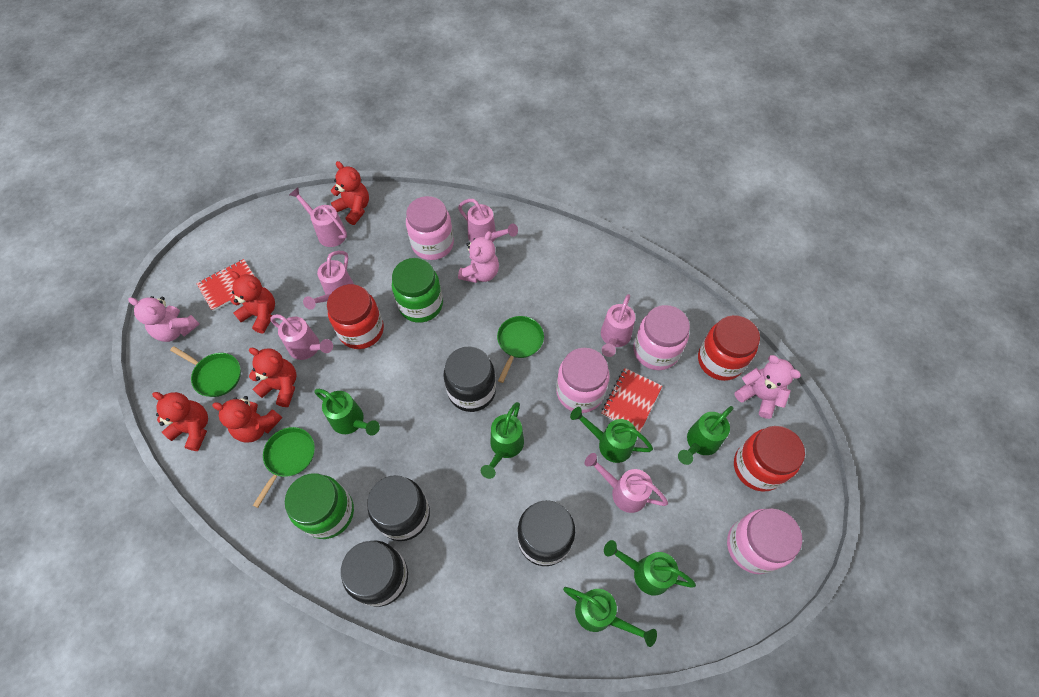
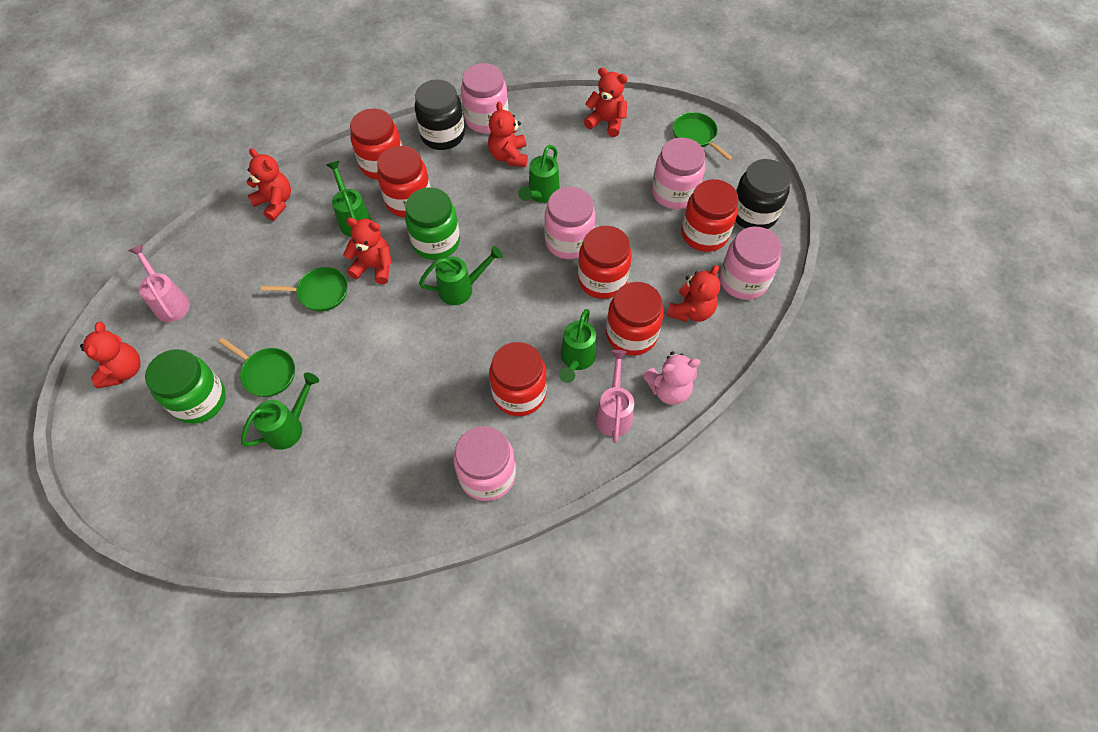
black jar: 4 -> 2
green watering can: 6 -> 5
pink jar: 4 -> 5
pink teddy bear: 3 -> 1
pink watering can: 6 -> 2
red jar: 3 -> 6
red notebook: 2 -> 0
red teddy bear: 5 -> 6

